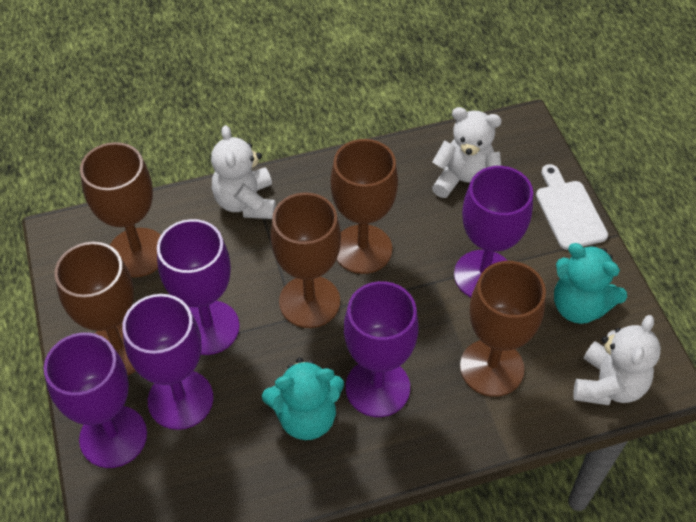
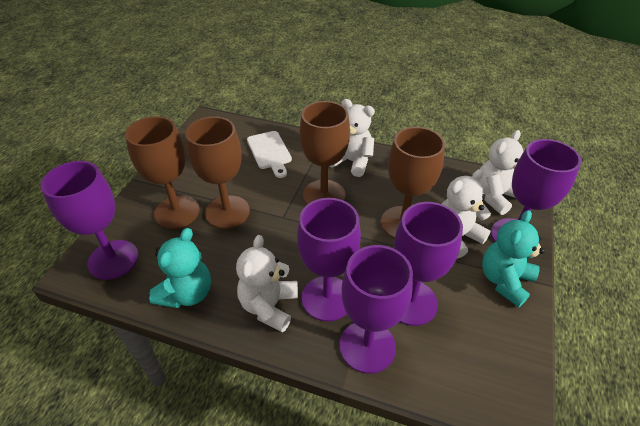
brown goblet: 5 -> 4
white teddy bear: 3 -> 4

